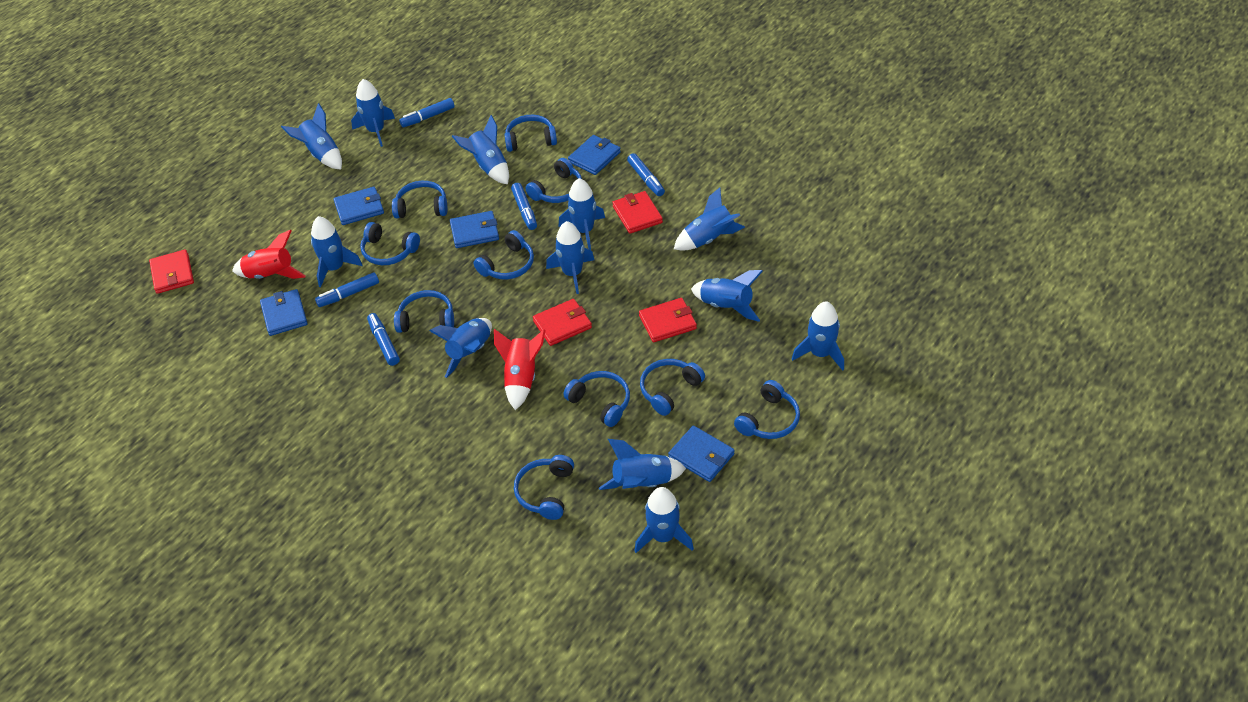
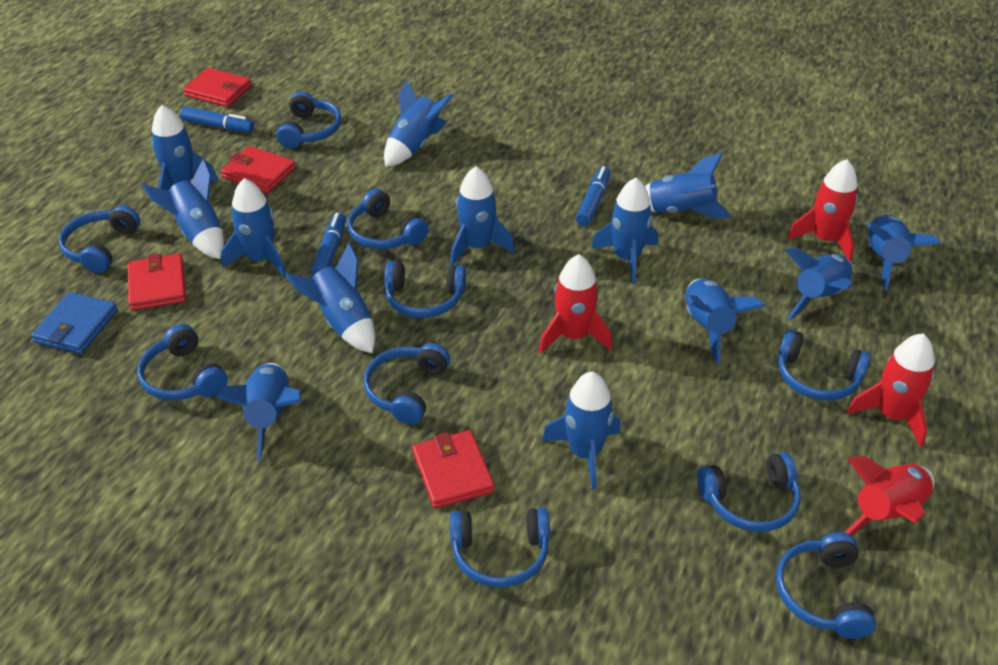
blue marker: 5 -> 3
blue rocket: 12 -> 13
blue wallet: 5 -> 1
red rocket: 2 -> 4

